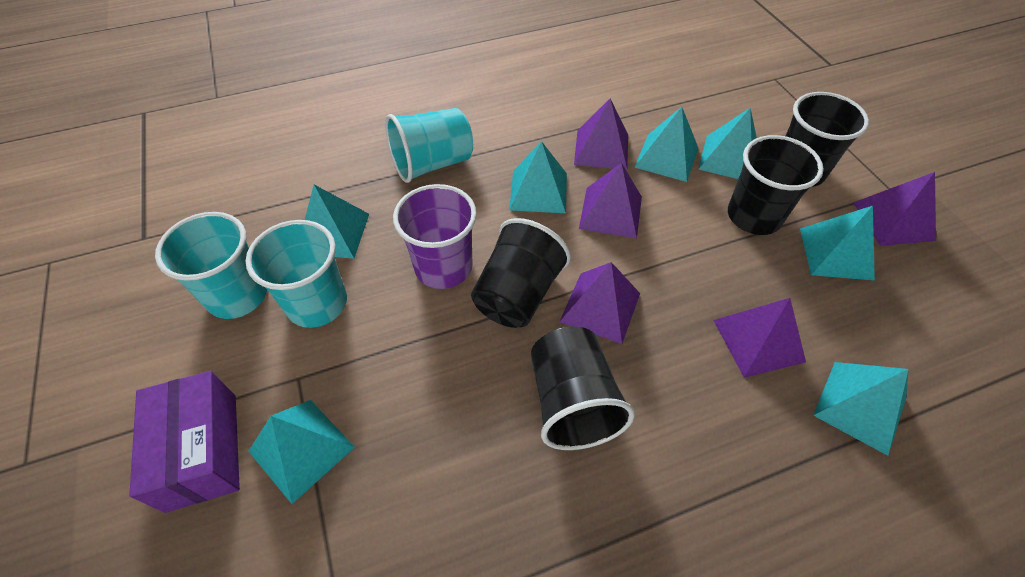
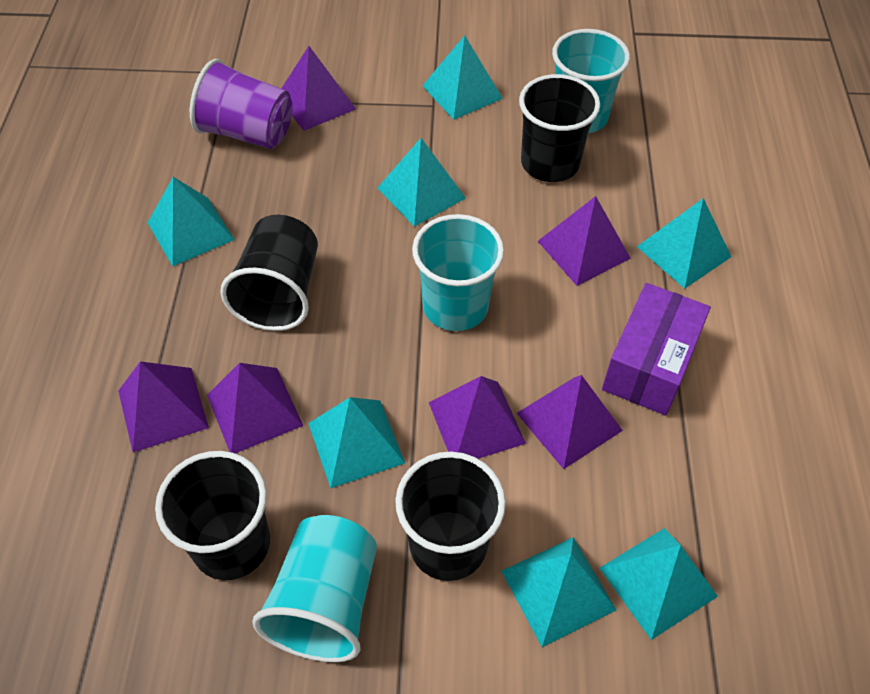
purple pyramid: 5 -> 6

